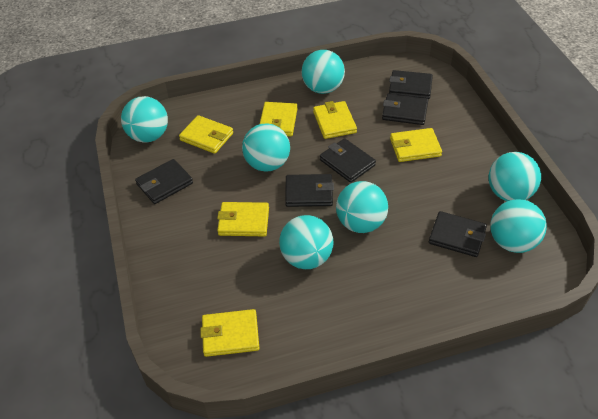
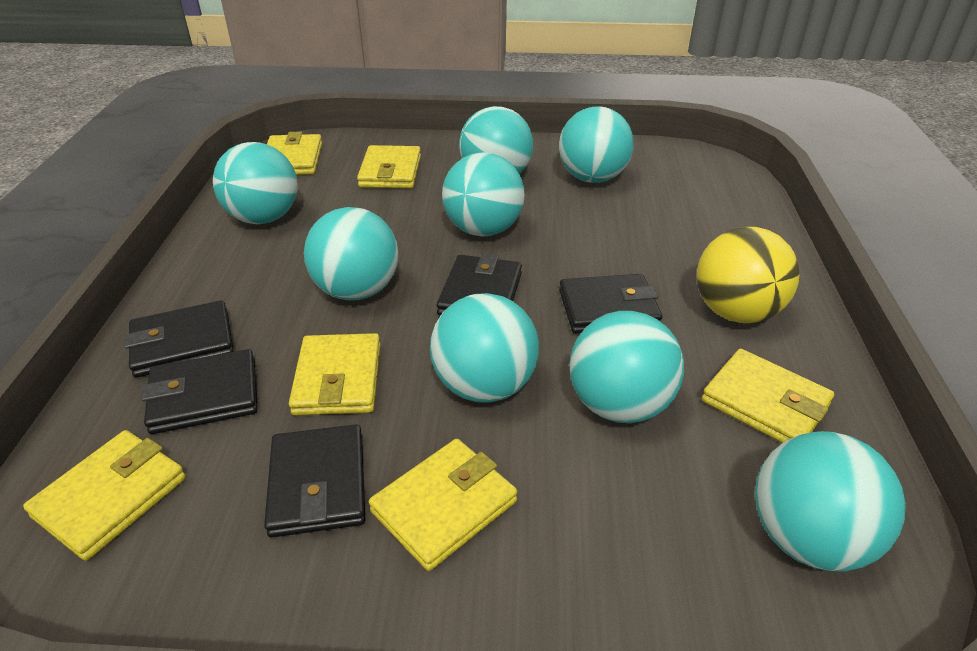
black wallet: 6 -> 5
turquoise ball: 7 -> 8
yellow ball: 0 -> 1

